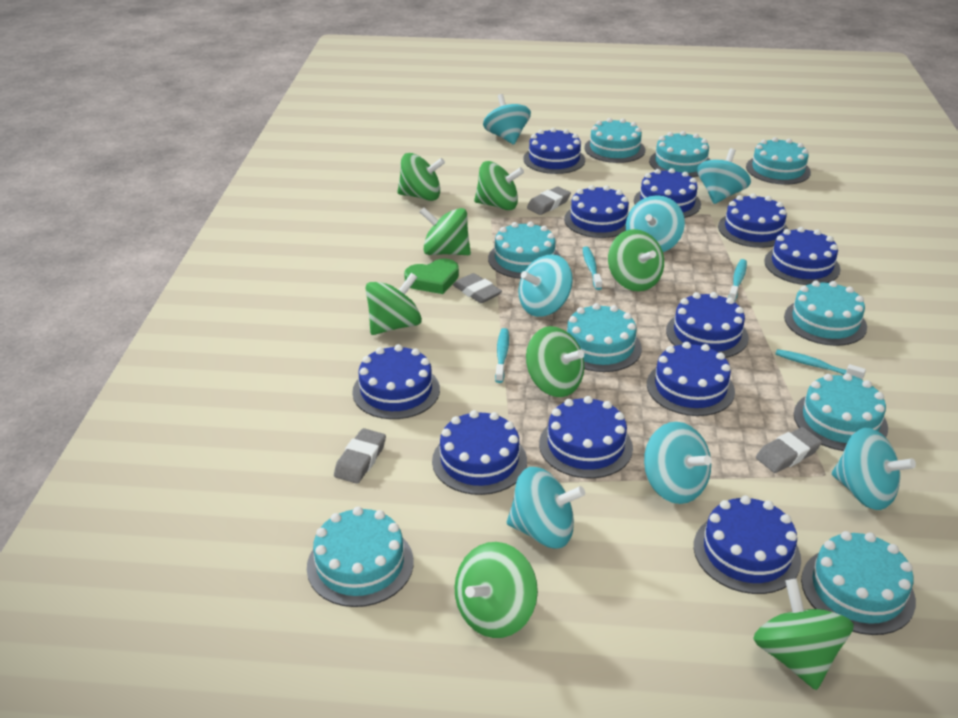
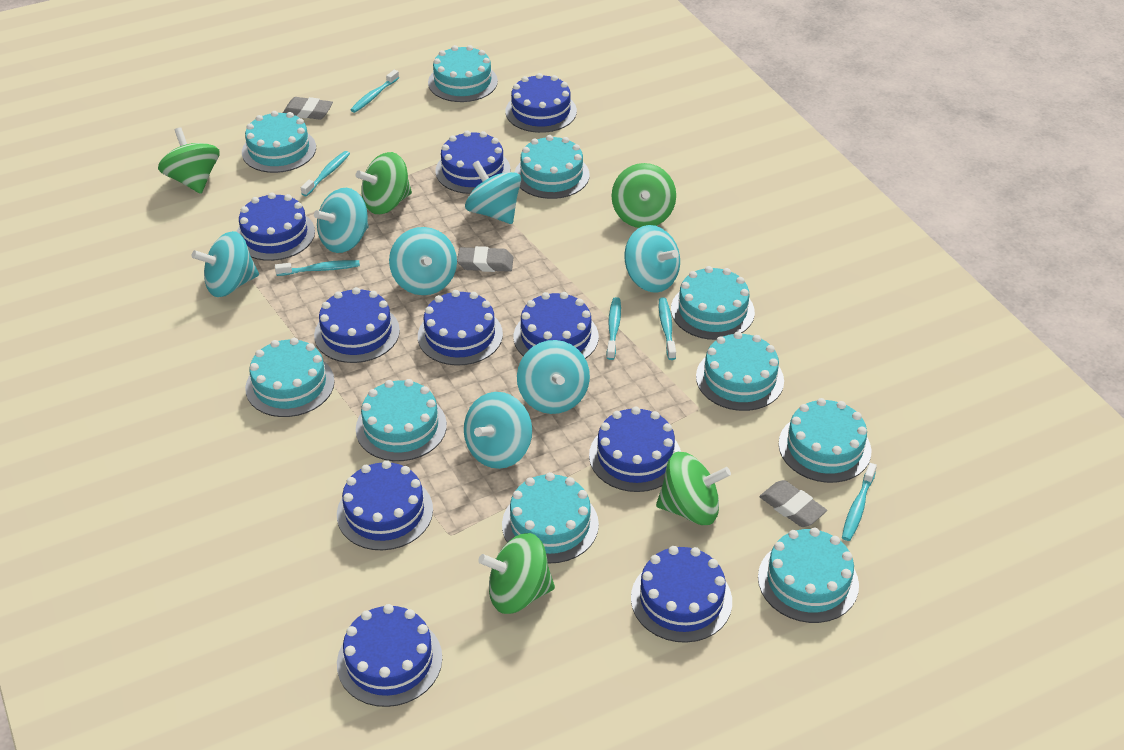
blue cake: 11 -> 10
green heart: 1 -> 0
green spinning top: 8 -> 5
grey eraser: 4 -> 3
turquoise cake: 9 -> 10
turquoise toothbrush: 4 -> 6

